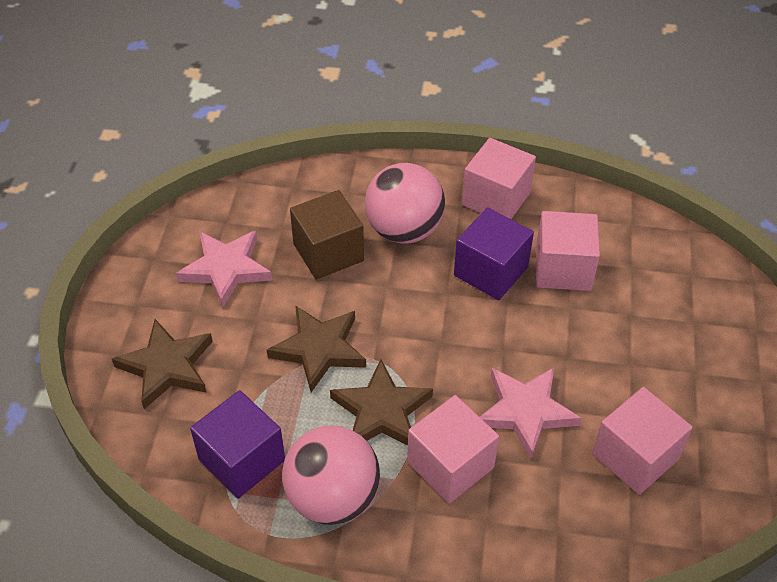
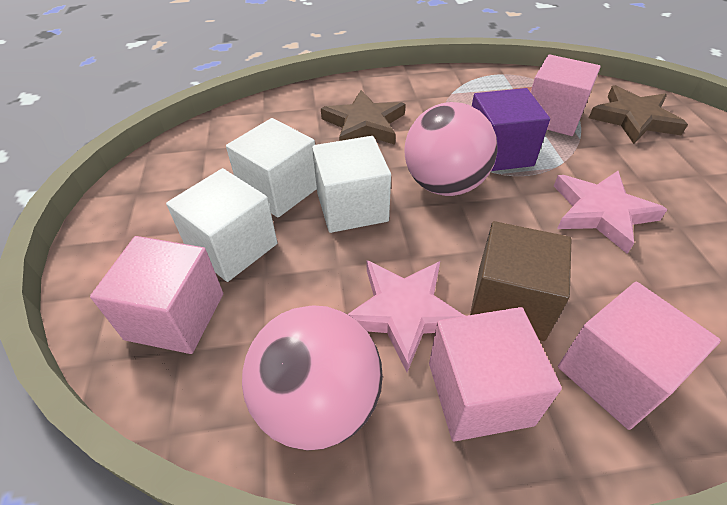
brown star: 3 -> 2
purple cube: 2 -> 1
white cube: 0 -> 3

